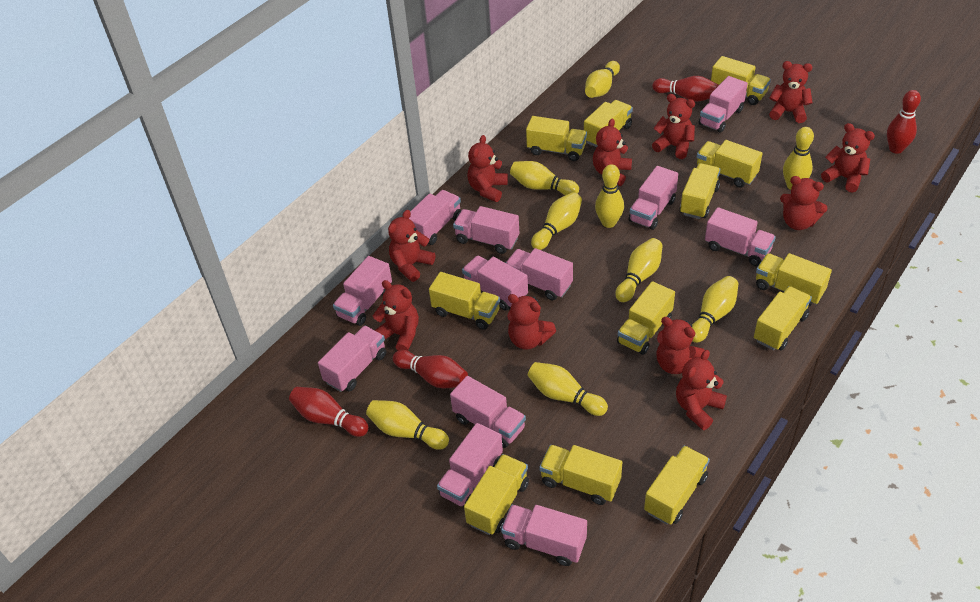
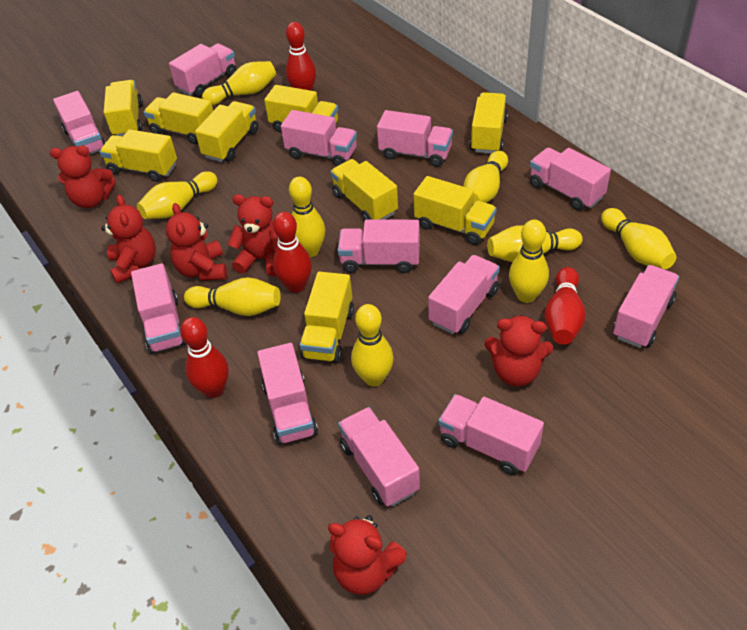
red teddy bear: 11 -> 6
yellow truck: 12 -> 9

